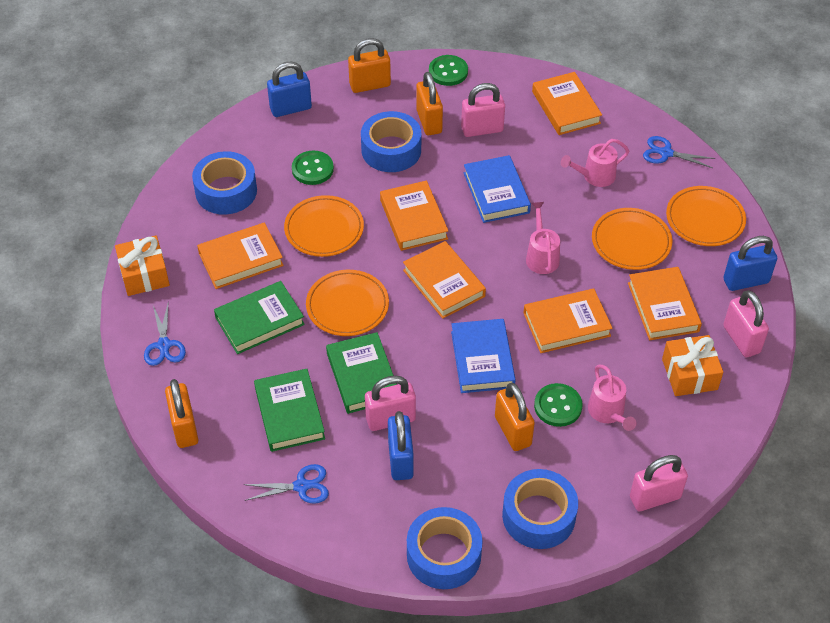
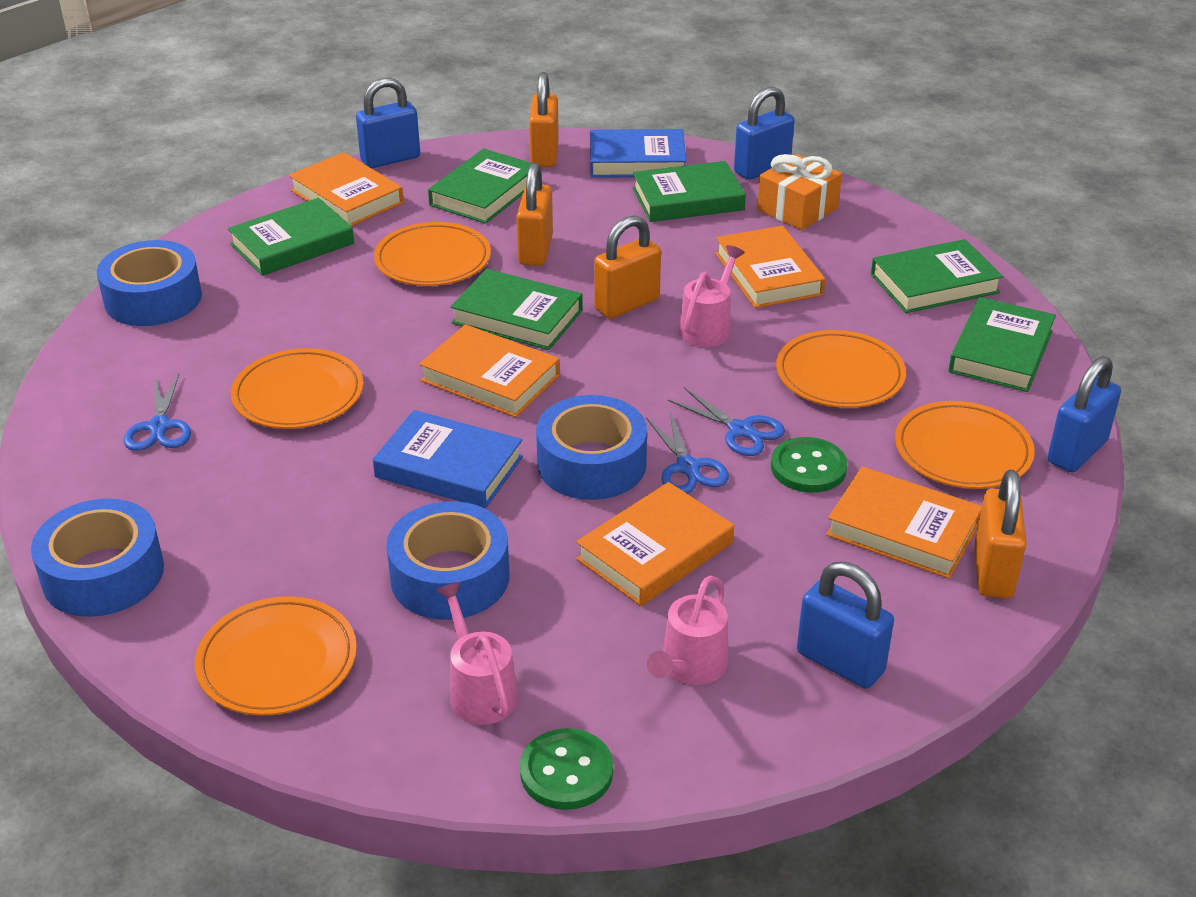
blue padlock: 3 -> 4
green book: 3 -> 6
green button: 3 -> 2
orange book: 6 -> 5
orange gift: 2 -> 1
orange plate: 4 -> 5
pink padlock: 4 -> 0

